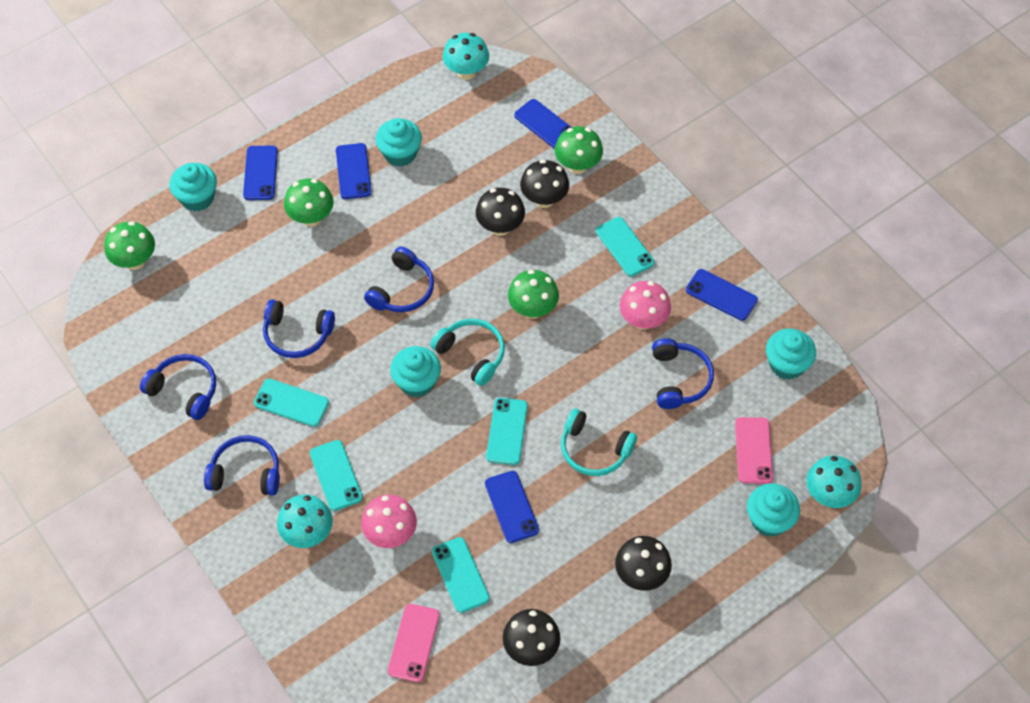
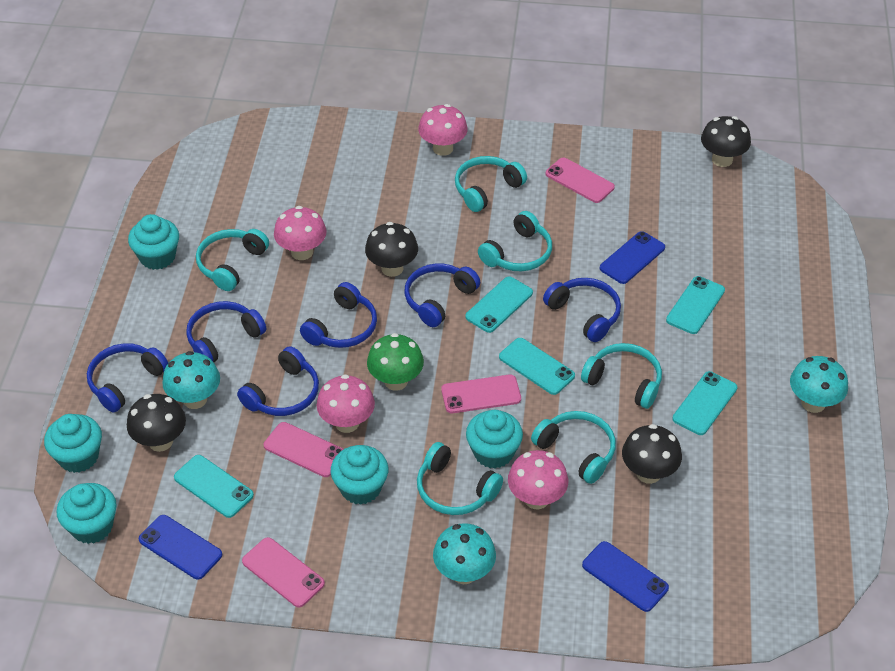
blue headphones: 5 -> 6
blue phone: 5 -> 3
green mushroom: 4 -> 1
pink mushroom: 2 -> 4
pink phone: 2 -> 4
turquoise headphones: 2 -> 6

